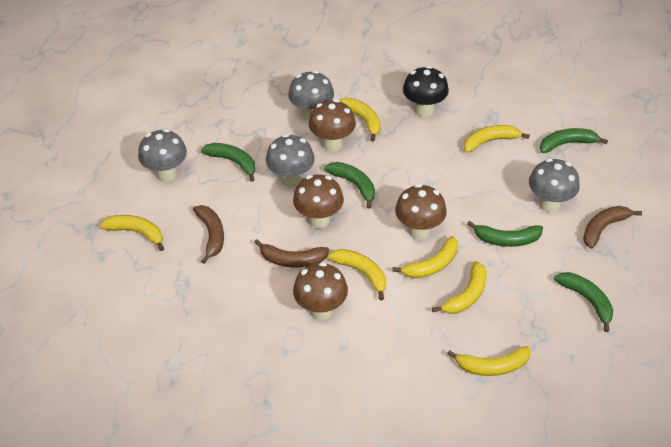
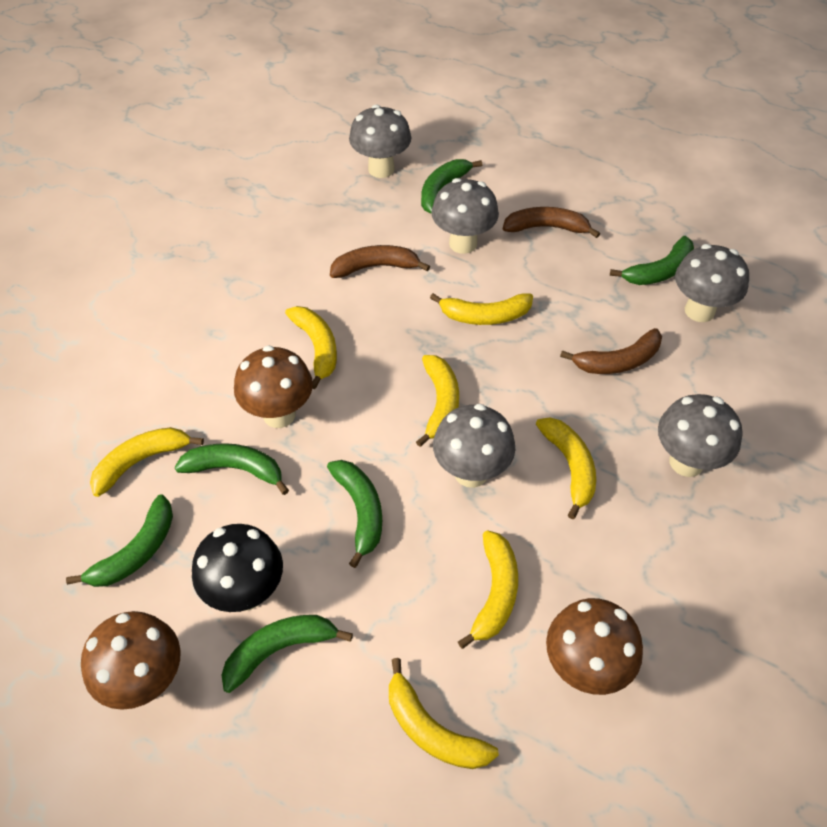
brown mushroom: 4 -> 3
green banana: 5 -> 6
grey mushroom: 4 -> 5

